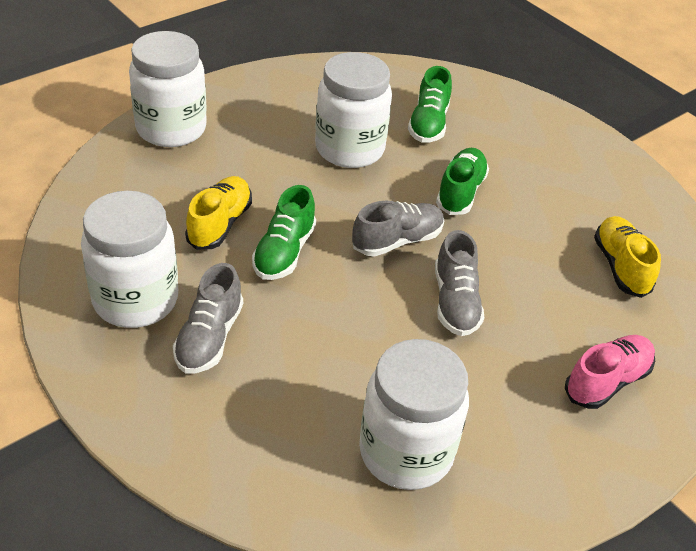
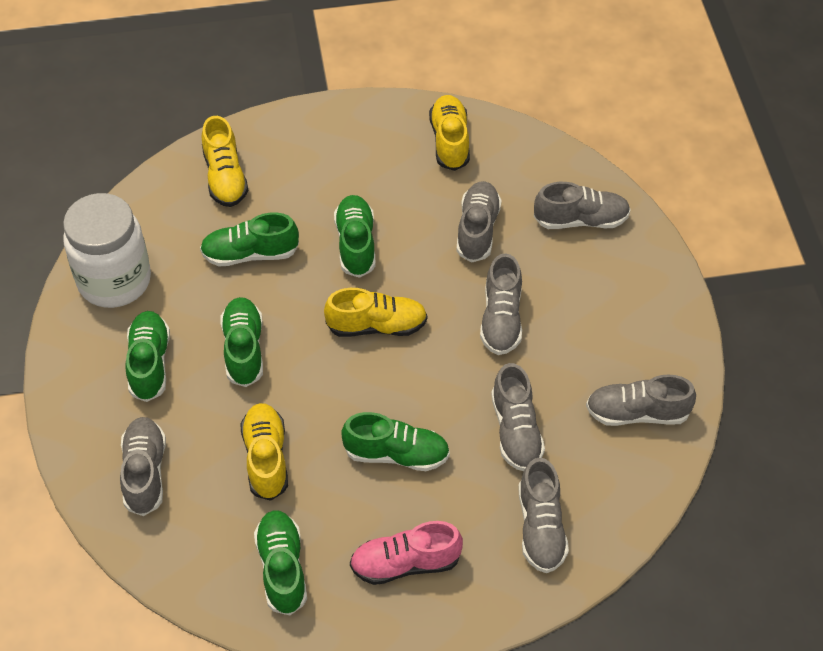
green shoe: 3 -> 6
grey shoe: 3 -> 7
white jar: 4 -> 1
yellow shoe: 2 -> 4

